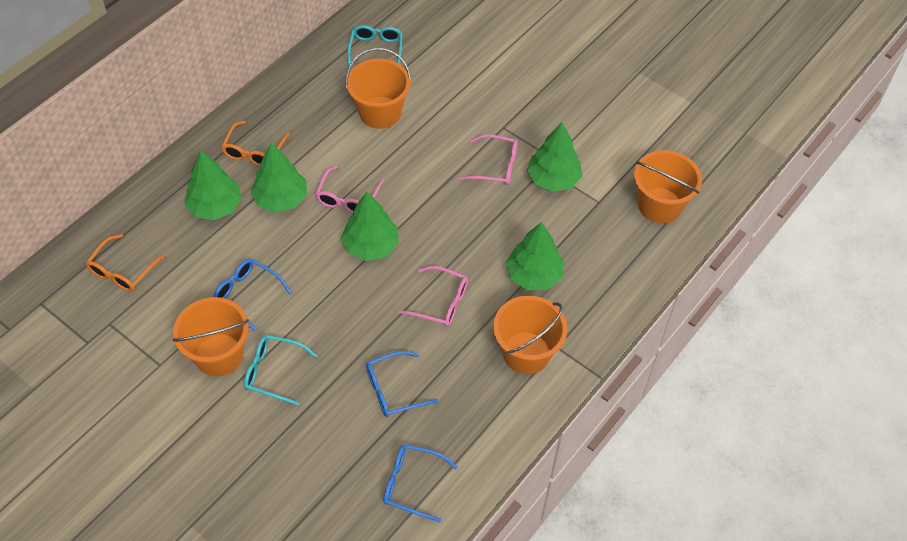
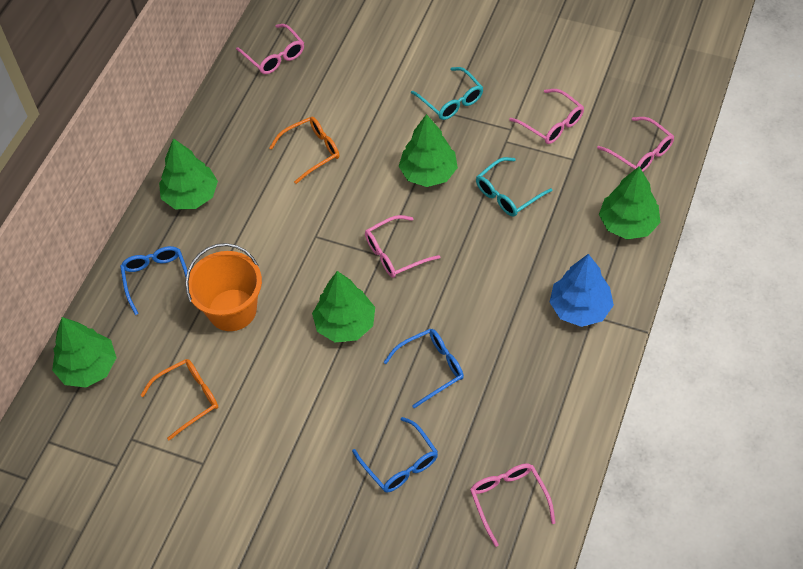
blue tree: 0 -> 1
orange bucket: 4 -> 1
pink glasses: 3 -> 5

